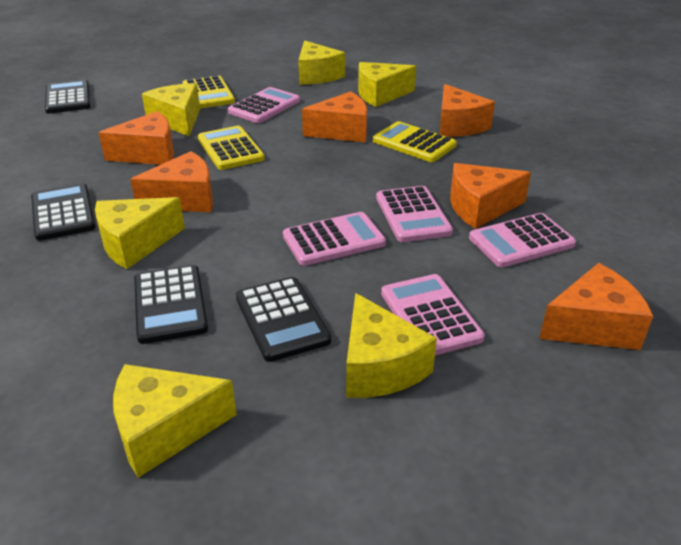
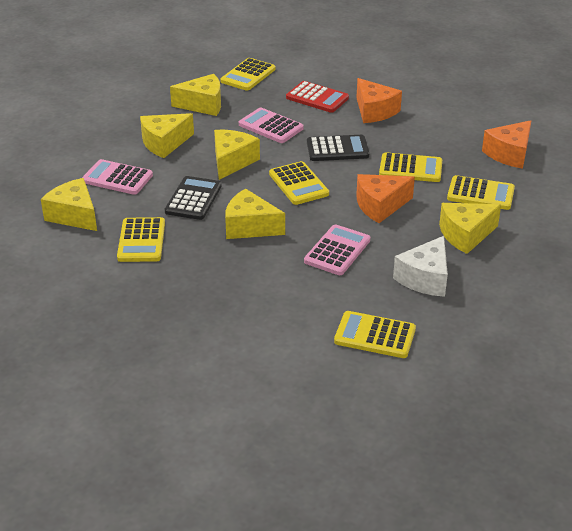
black calculator: 4 -> 2
orange cheese: 6 -> 3
pink calculator: 5 -> 3
red calculator: 0 -> 1
white cheese: 0 -> 1
yellow calculator: 3 -> 6

